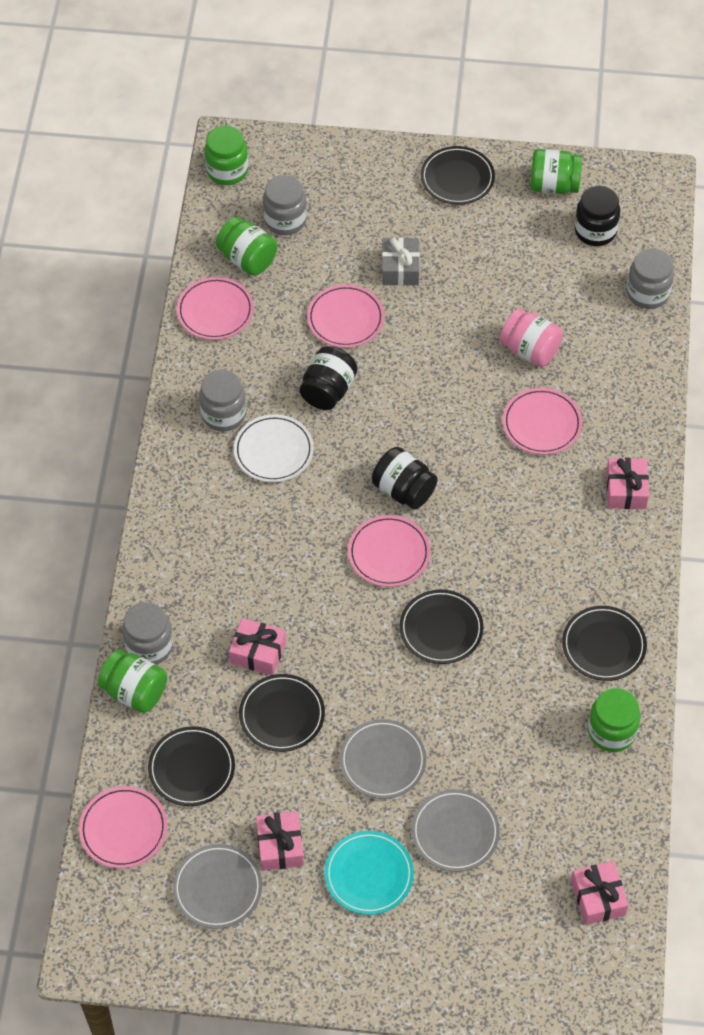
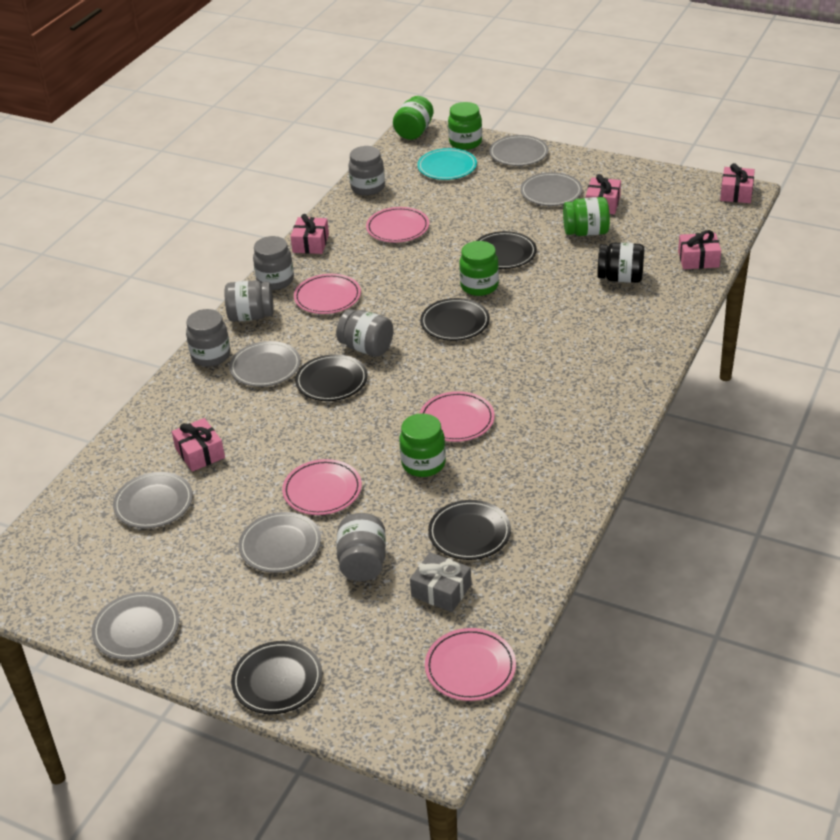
black jar: 3 -> 1
grey jar: 4 -> 6
grey plate: 3 -> 6
pink gift: 4 -> 5
pink jar: 1 -> 0
white plate: 1 -> 0

